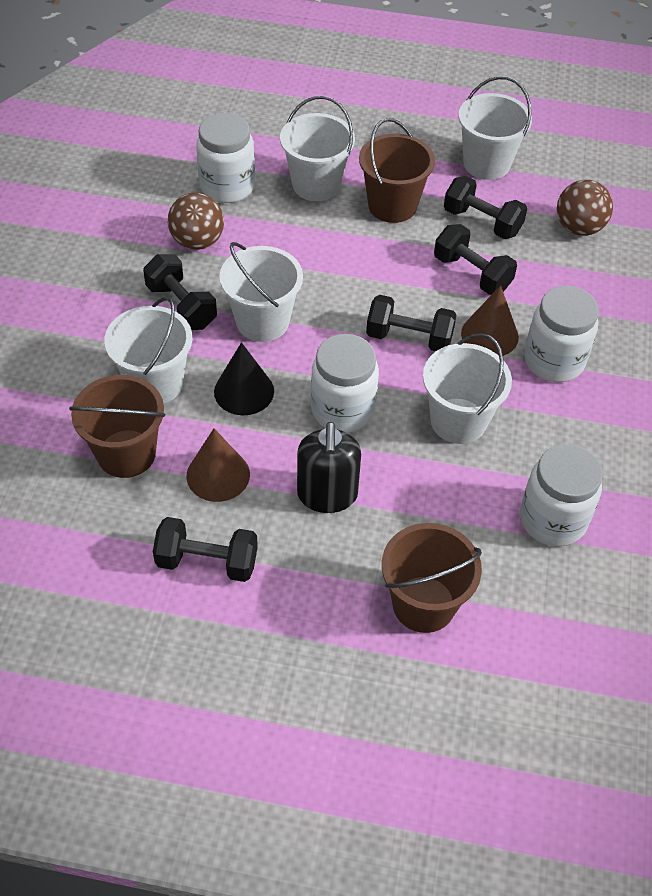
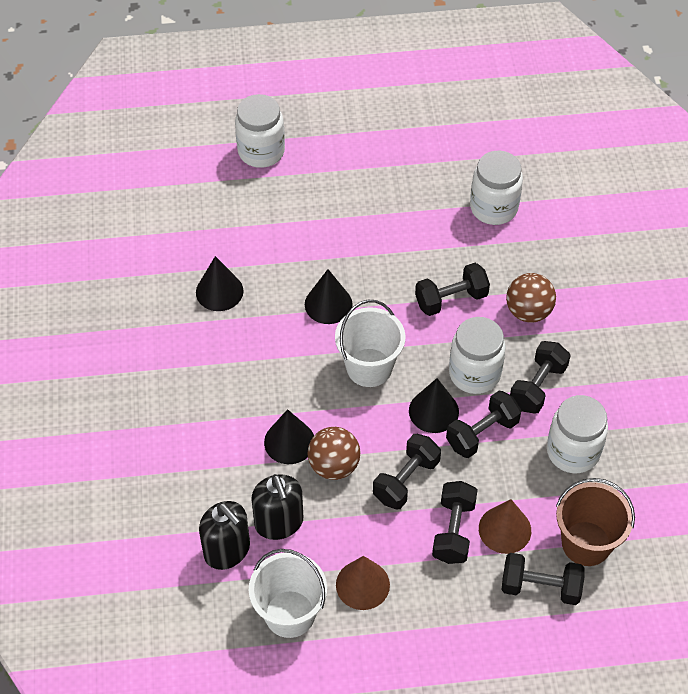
black cone: 1 -> 4
black dumbbell: 5 -> 6
black soap dispenser: 1 -> 2
brown bucket: 3 -> 1
white bucket: 5 -> 2

